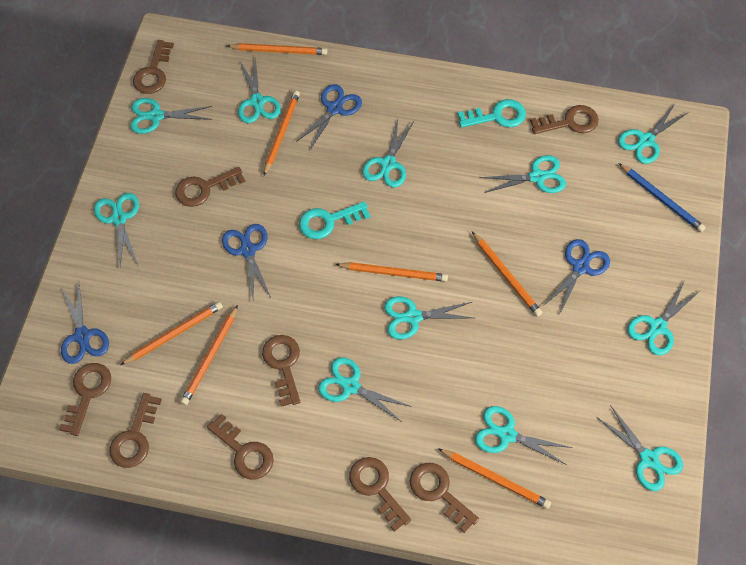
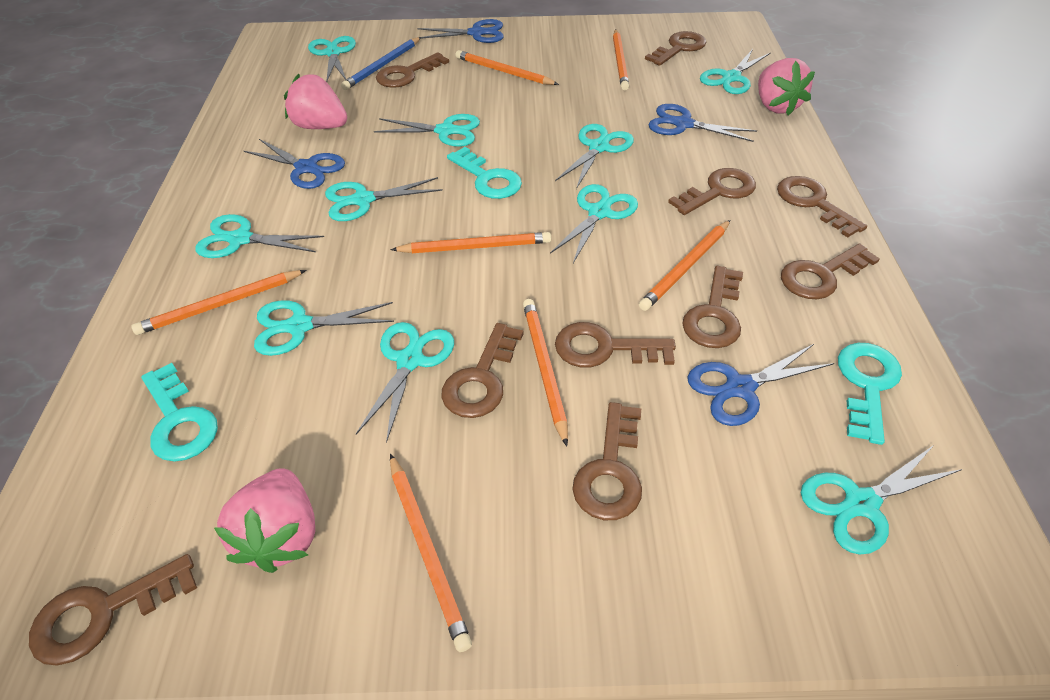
brown key: 9 -> 10
pink strawberry: 0 -> 3
turquoise key: 2 -> 3
turquoise scissors: 11 -> 10

